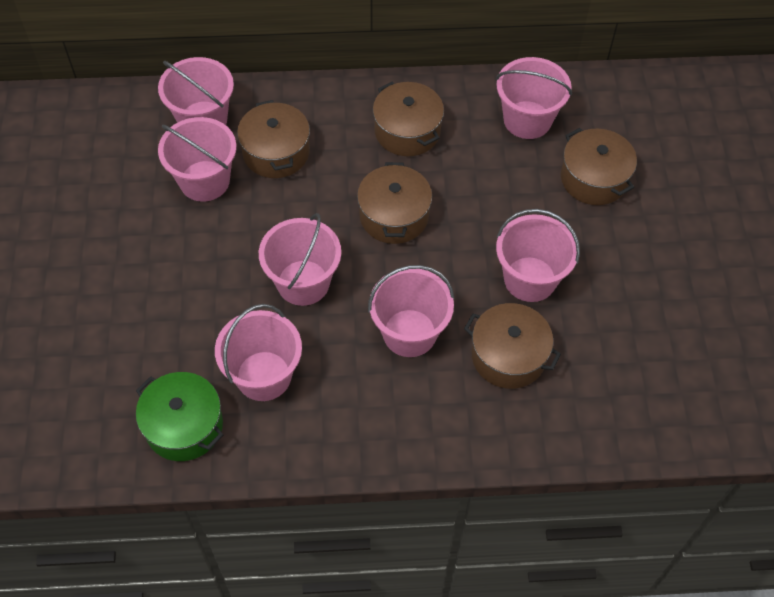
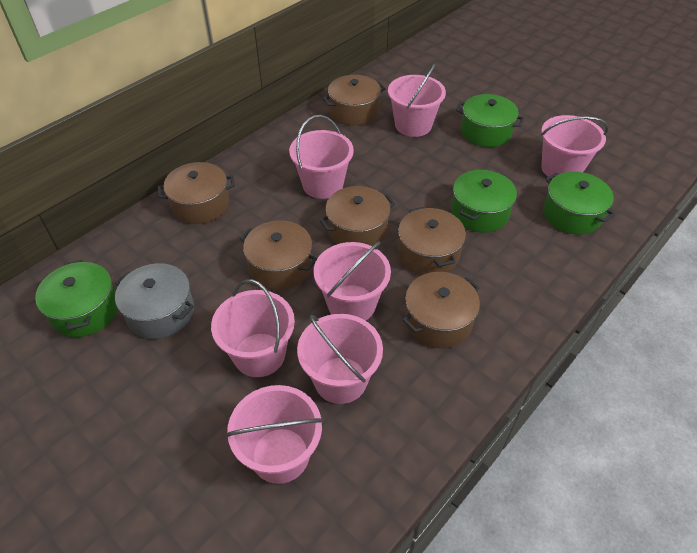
brown pot: 5 -> 6
green pot: 1 -> 4
grey pot: 0 -> 1

